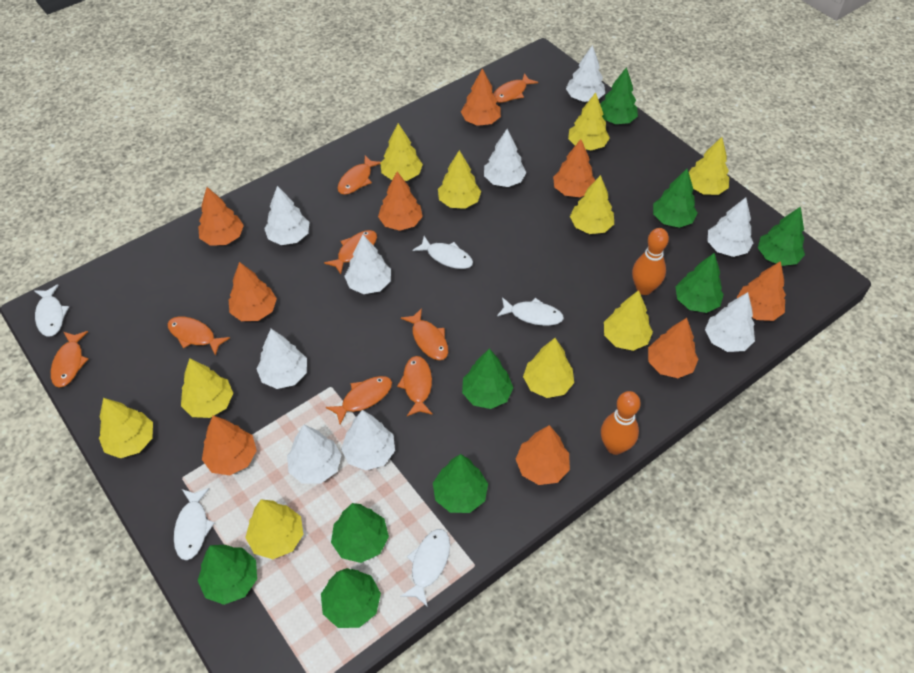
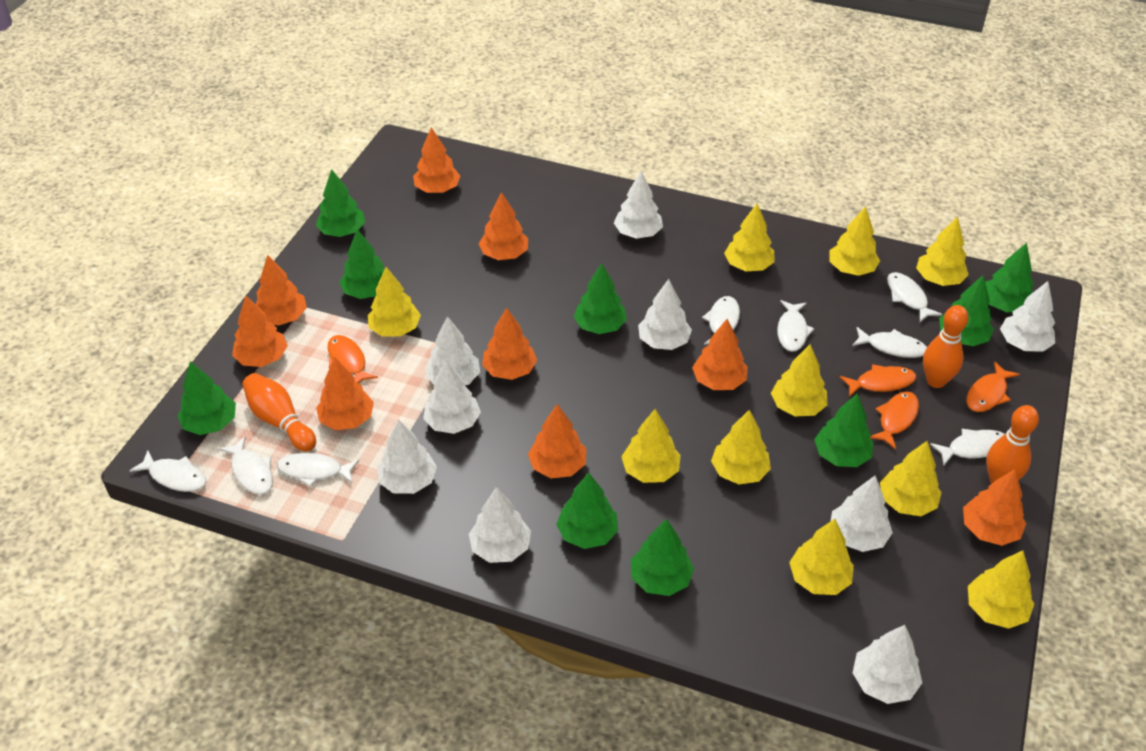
orange bowling pin: 2 -> 3
orange fish: 8 -> 4
white fish: 5 -> 8

